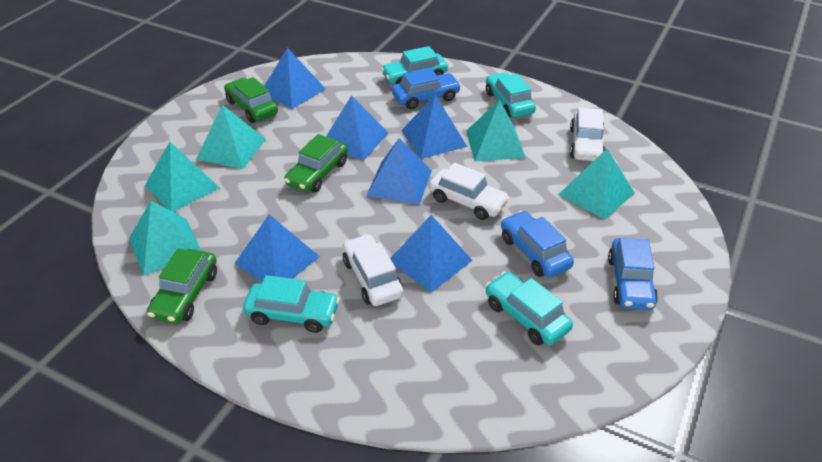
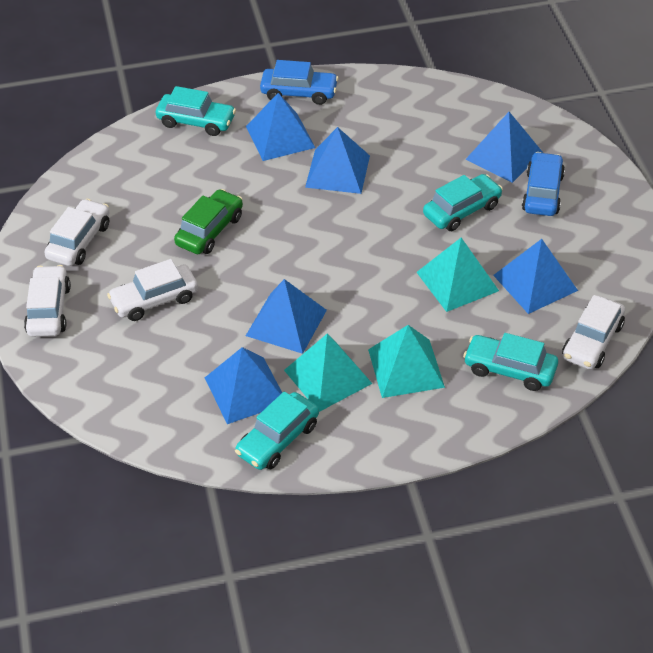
blue car: 3 -> 2
green car: 3 -> 1
turquoise pyramid: 5 -> 3
white car: 3 -> 4

